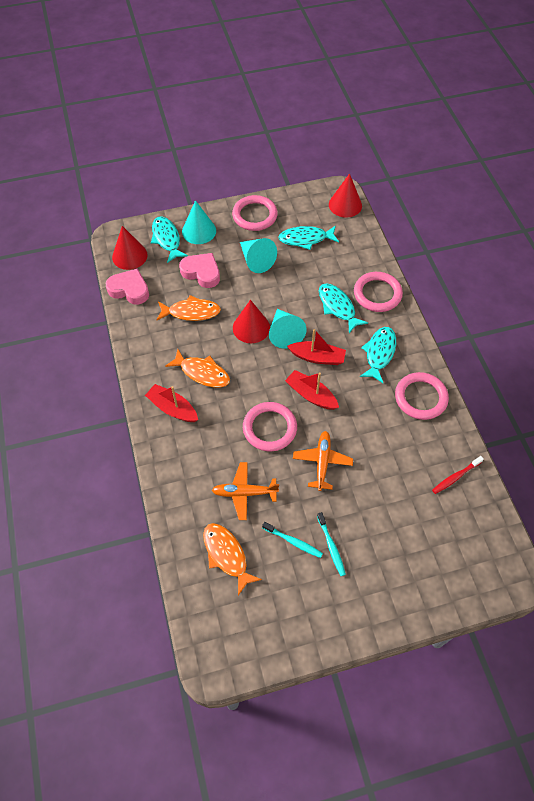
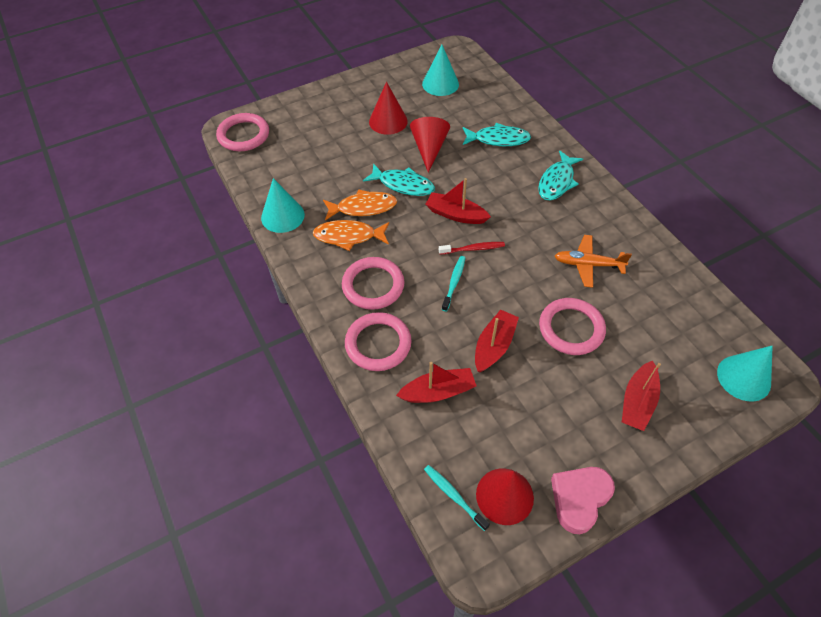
orange fish: 3 -> 2
orange plane: 2 -> 1
pink heart: 2 -> 1
red boat: 3 -> 4
turquoise fish: 4 -> 3

